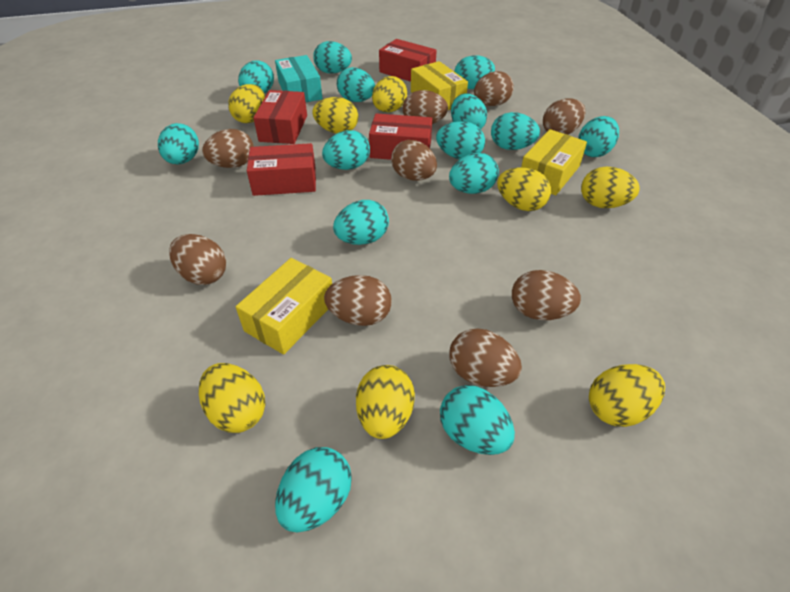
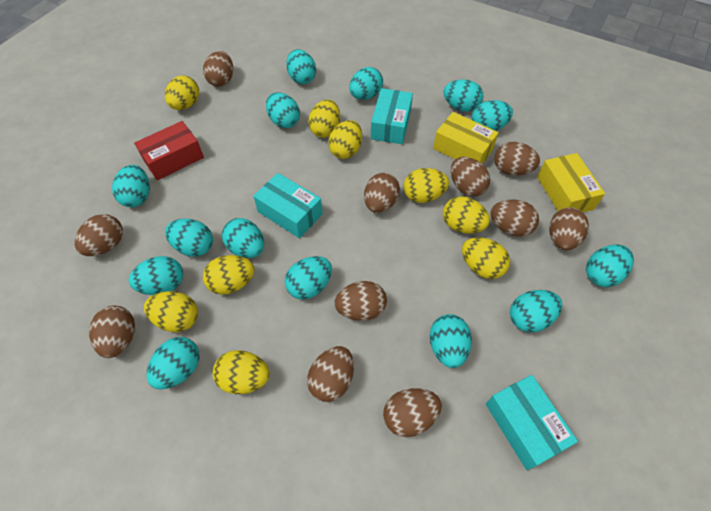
brown egg: 9 -> 11
red box: 4 -> 1
turquoise box: 1 -> 3
yellow box: 3 -> 2
yellow egg: 8 -> 9

